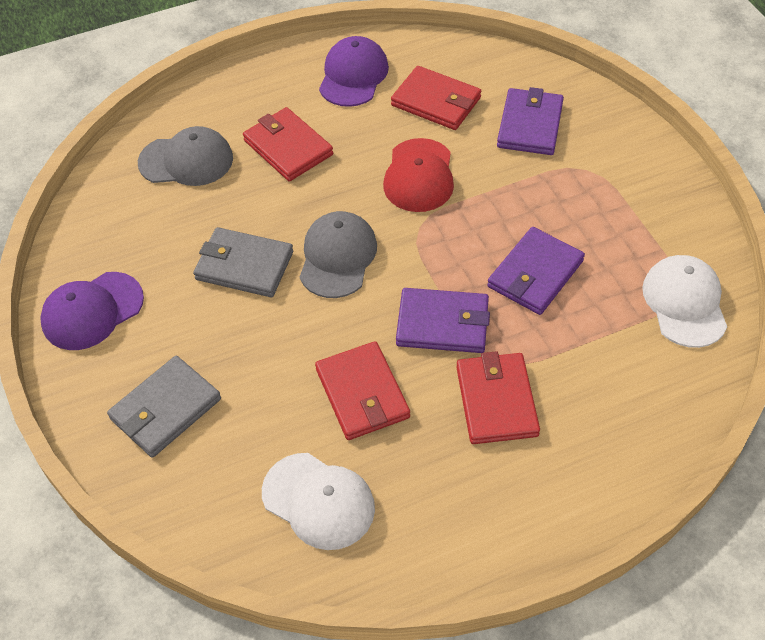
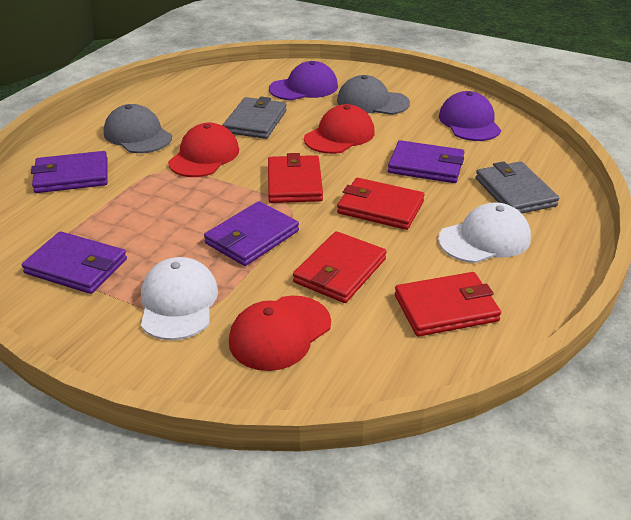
purple wallet: 3 -> 4
red cap: 1 -> 3

